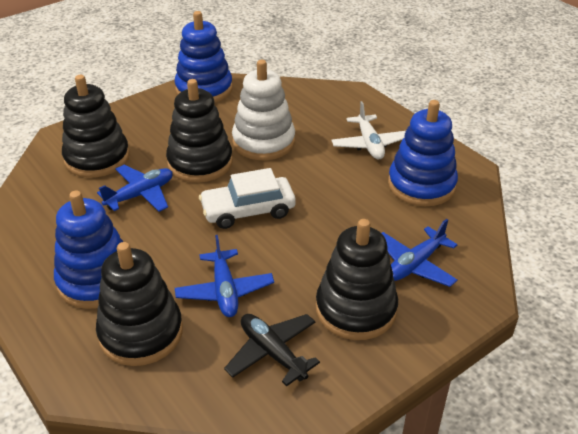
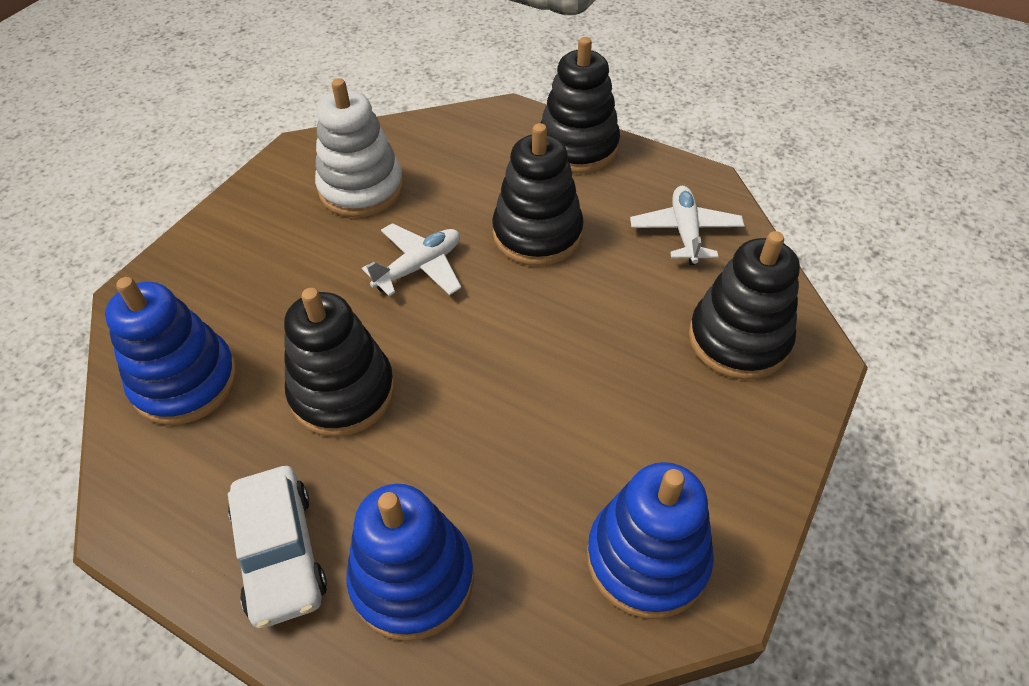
black plane: 1 -> 0
blue plane: 3 -> 0
white plane: 1 -> 2

